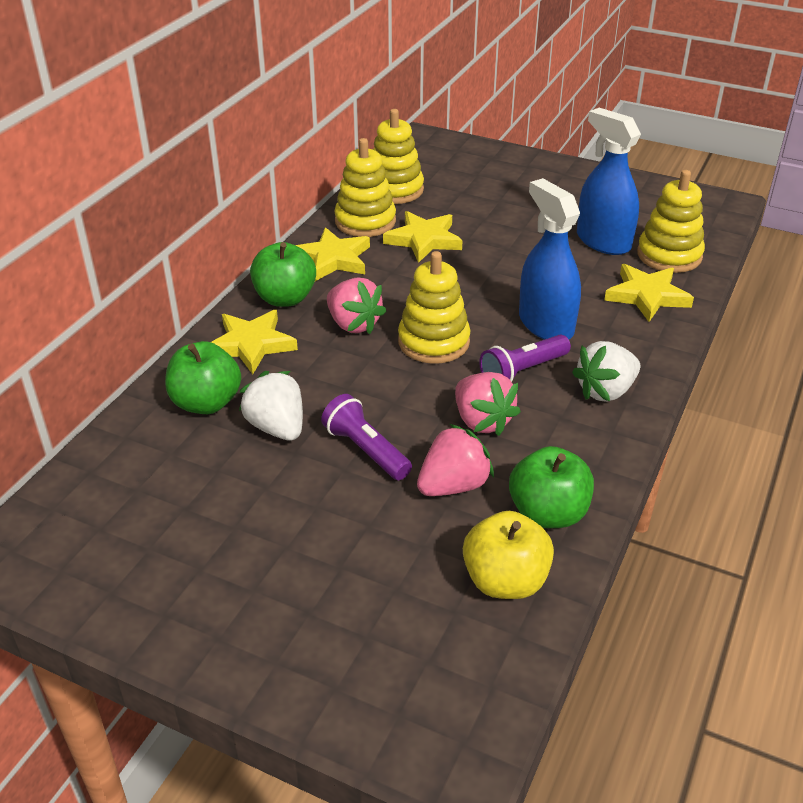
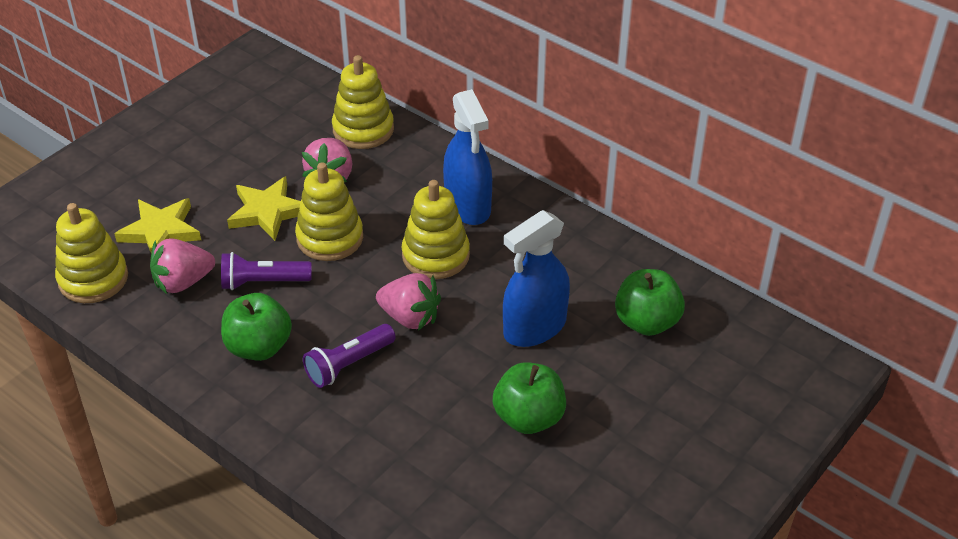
white strawberry: 2 -> 0
yellow apple: 1 -> 0
yellow star: 4 -> 2

